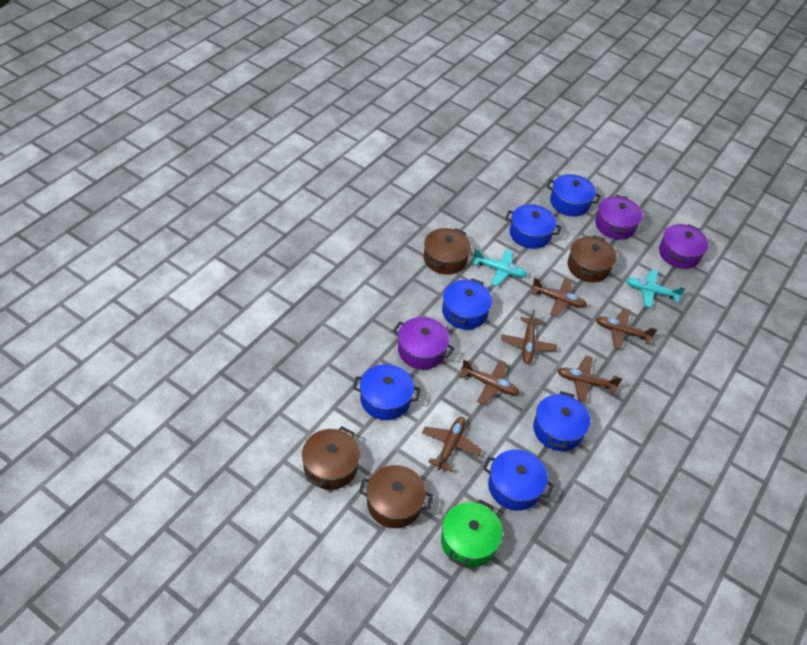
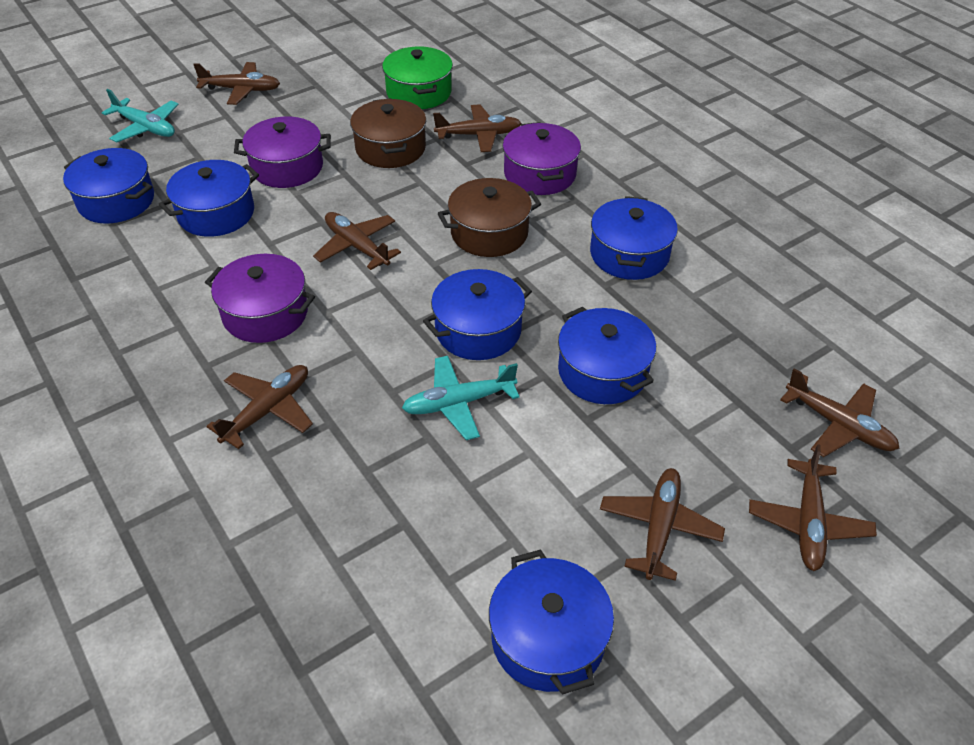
brown plane: 6 -> 7
brown pot: 4 -> 2

